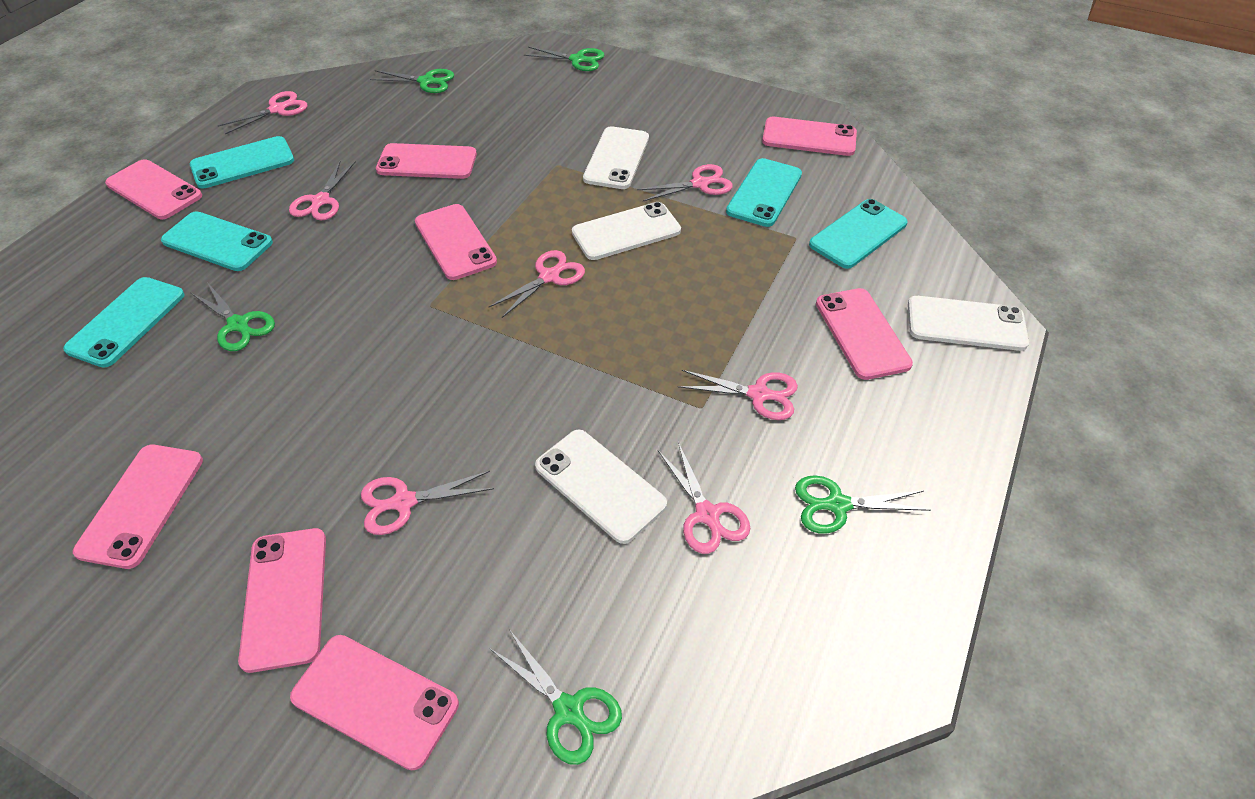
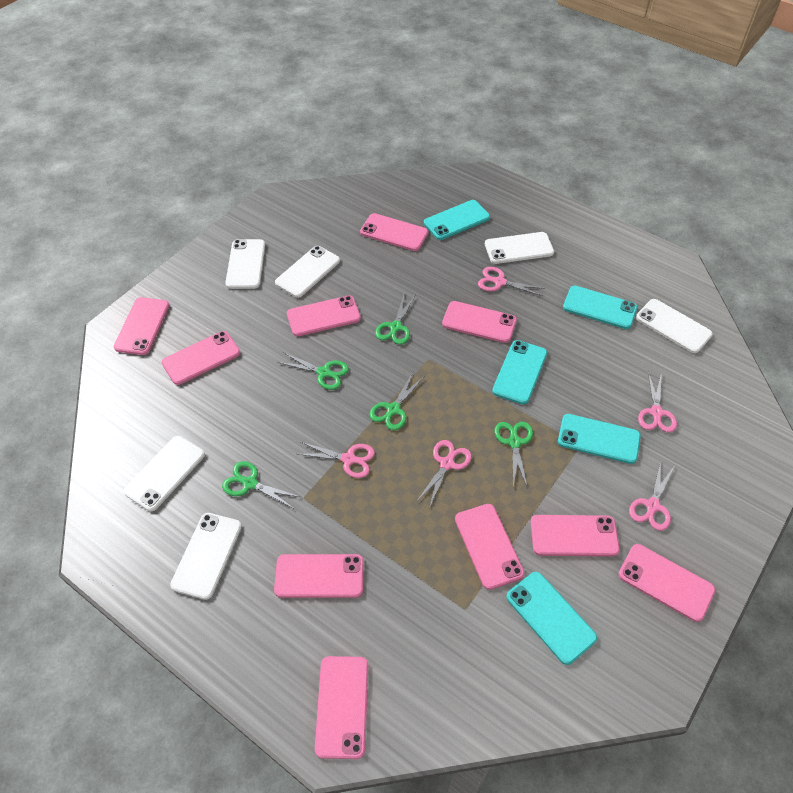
pink phone: 8 -> 10
pink scissors: 7 -> 5
white phone: 4 -> 6

